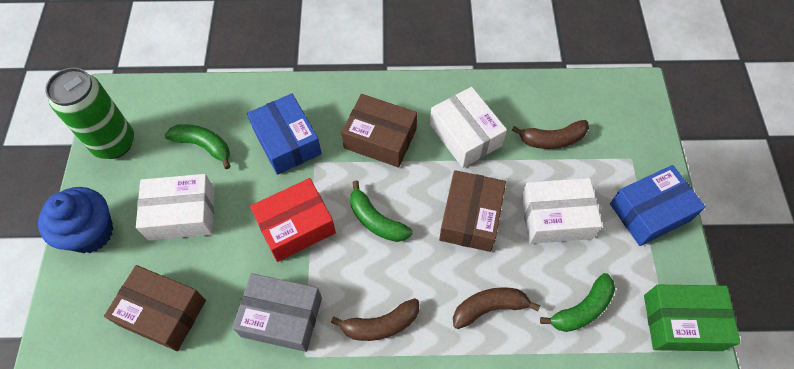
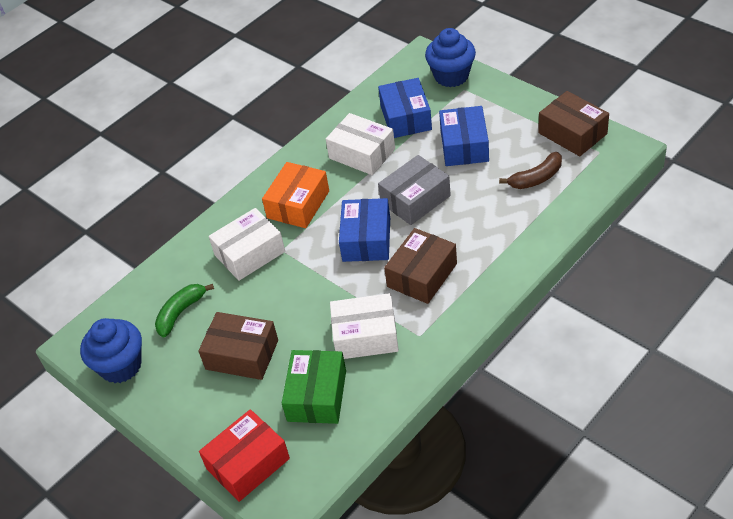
blue box: 2 -> 3
blue cupcake: 1 -> 2
brown banana: 3 -> 1
green banana: 3 -> 1
green can: 1 -> 0
orange box: 0 -> 1

